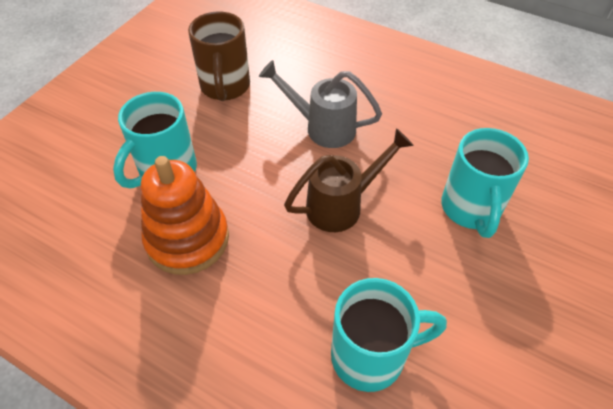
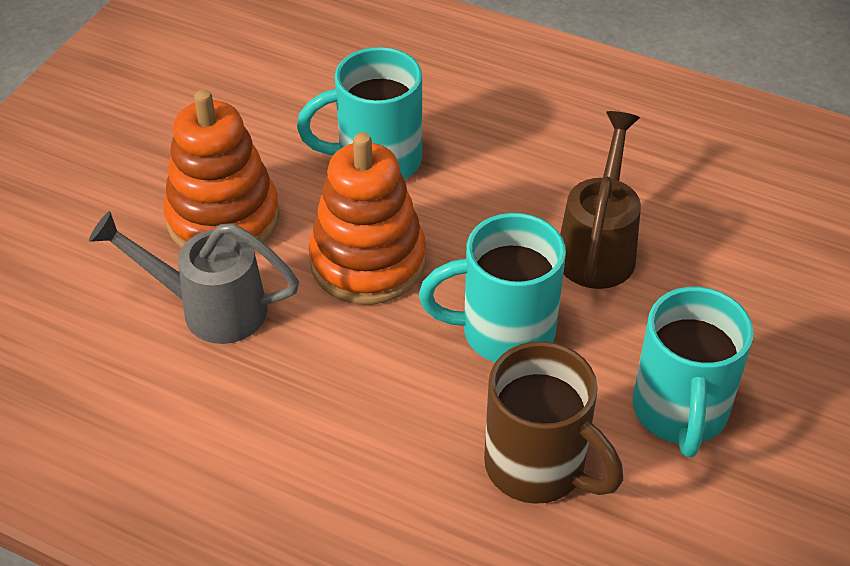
orange stacking toy: 1 -> 2

